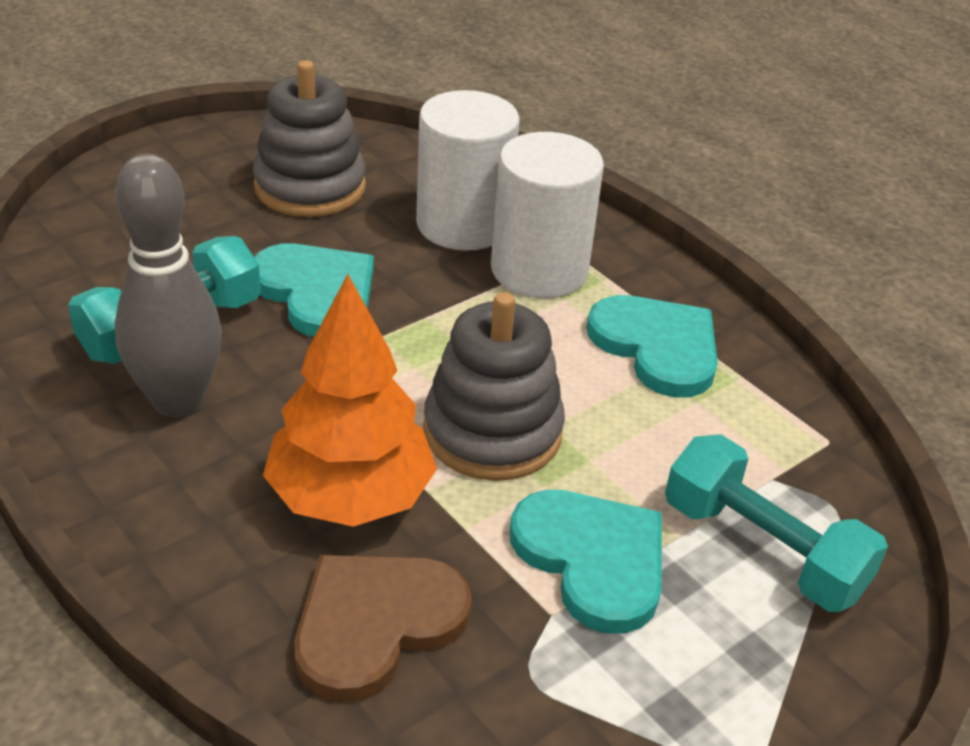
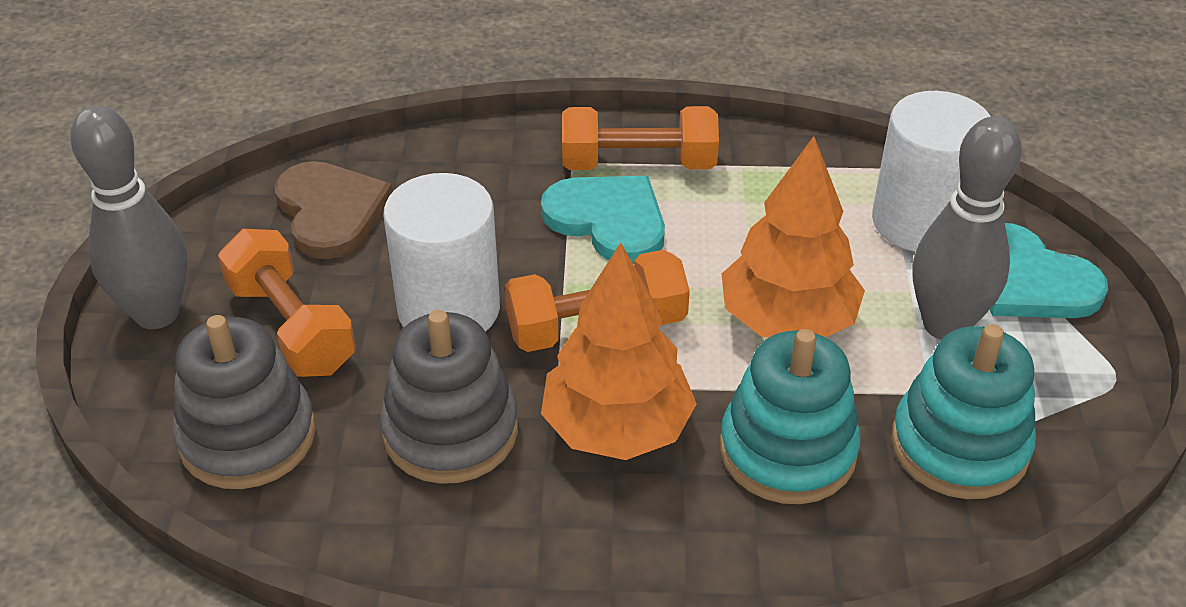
grey bowling pin: 1 -> 2
orange dumbbell: 0 -> 3
orange tree: 1 -> 2
turquoise dumbbell: 2 -> 0
turquoise heart: 3 -> 2
turquoise stacking toy: 0 -> 2

